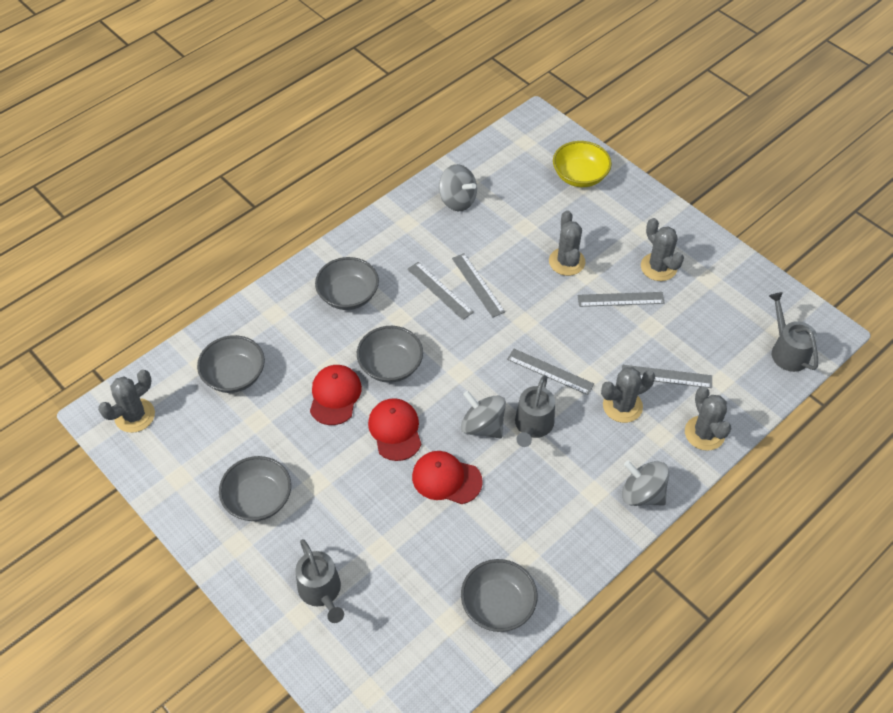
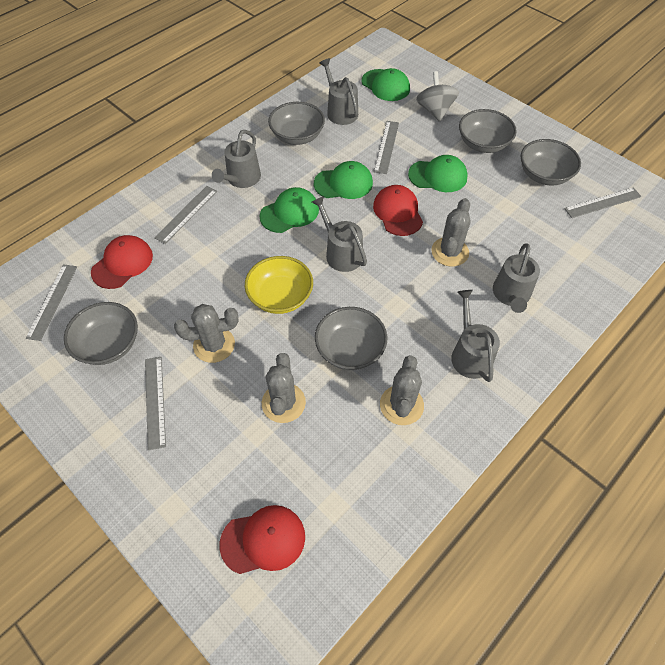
green cap: 0 -> 4
grey cactus: 5 -> 4
grey spinning top: 3 -> 1
grey watering can: 3 -> 5

